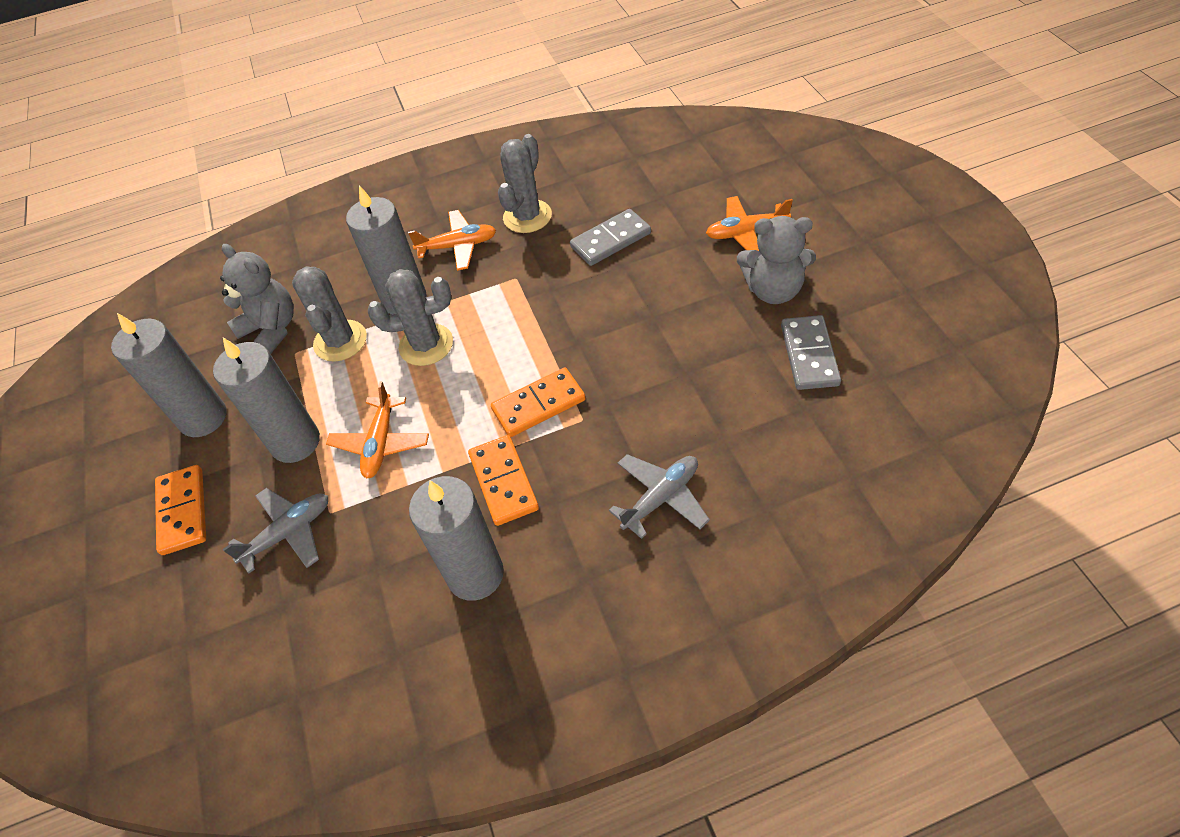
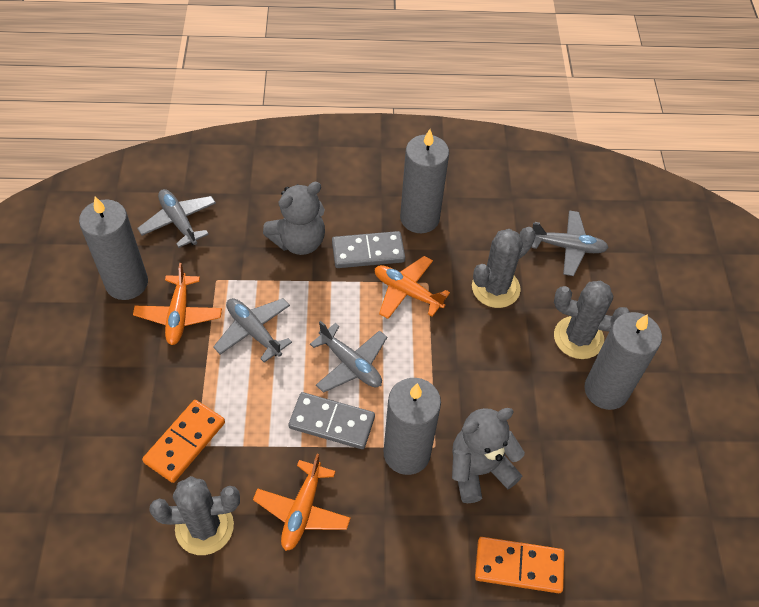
grey plane: 2 -> 4
orange domino: 3 -> 2

